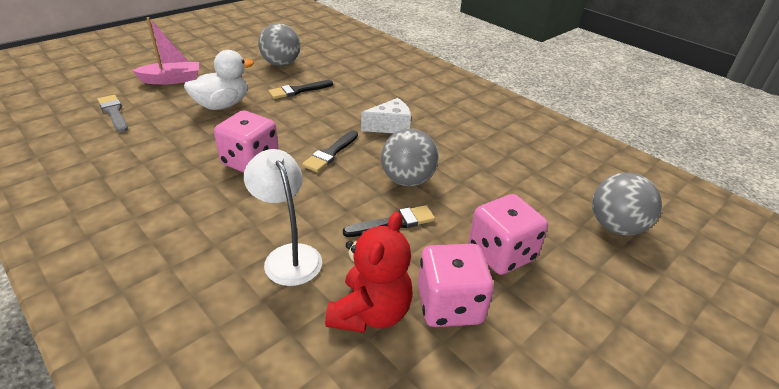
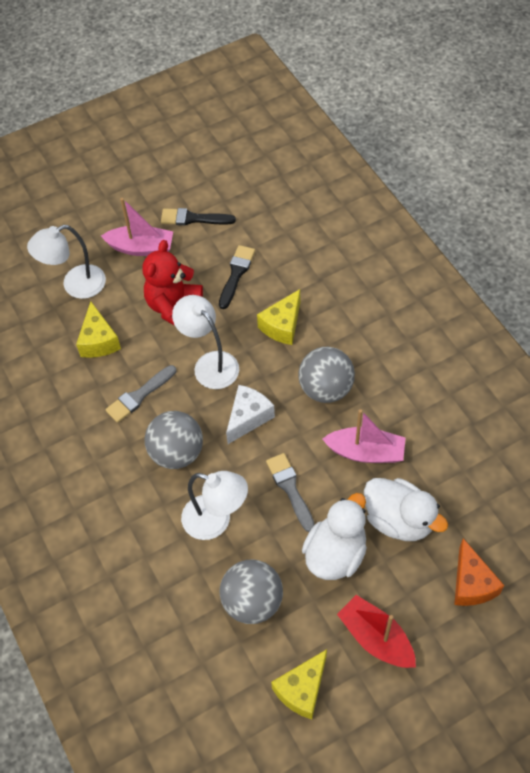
black brush: 3 -> 2
grey brush: 1 -> 2
orange cheese: 0 -> 1
pink boat: 1 -> 2
pink dice: 3 -> 0
red boat: 0 -> 1
white duck: 1 -> 2
white lamp: 1 -> 3
yellow cheese: 0 -> 3

